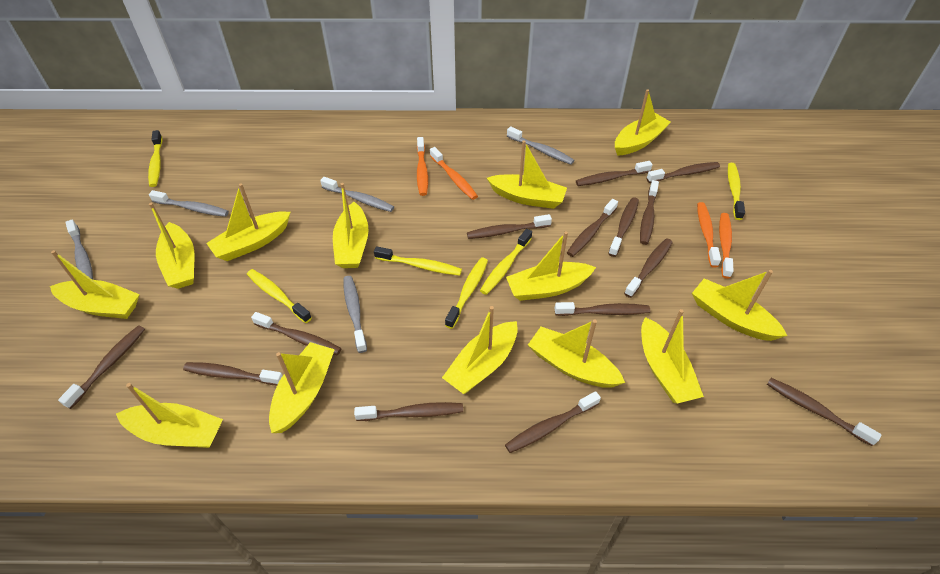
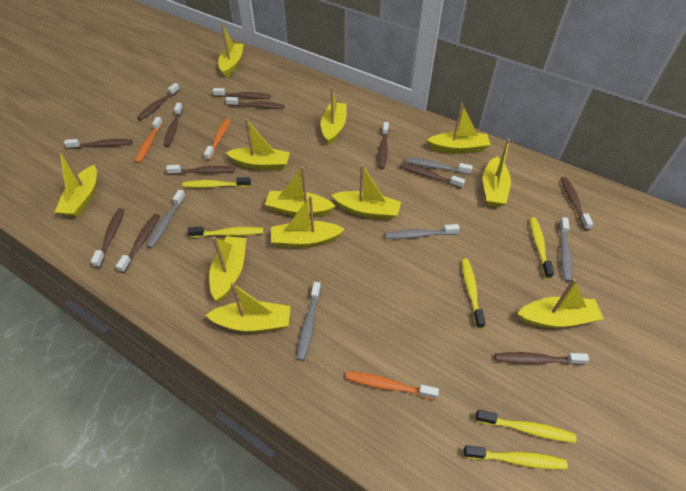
brown toothbrush: 14 -> 12
orange toothbrush: 4 -> 3
yellow boat: 13 -> 12

